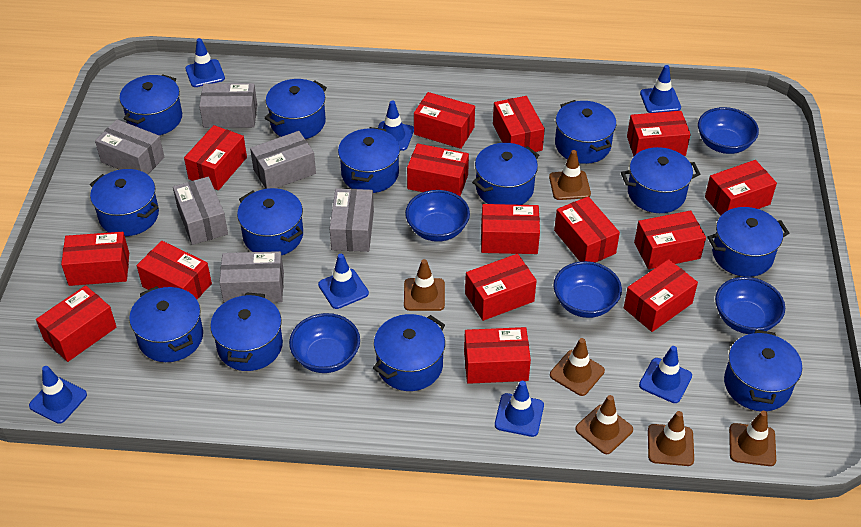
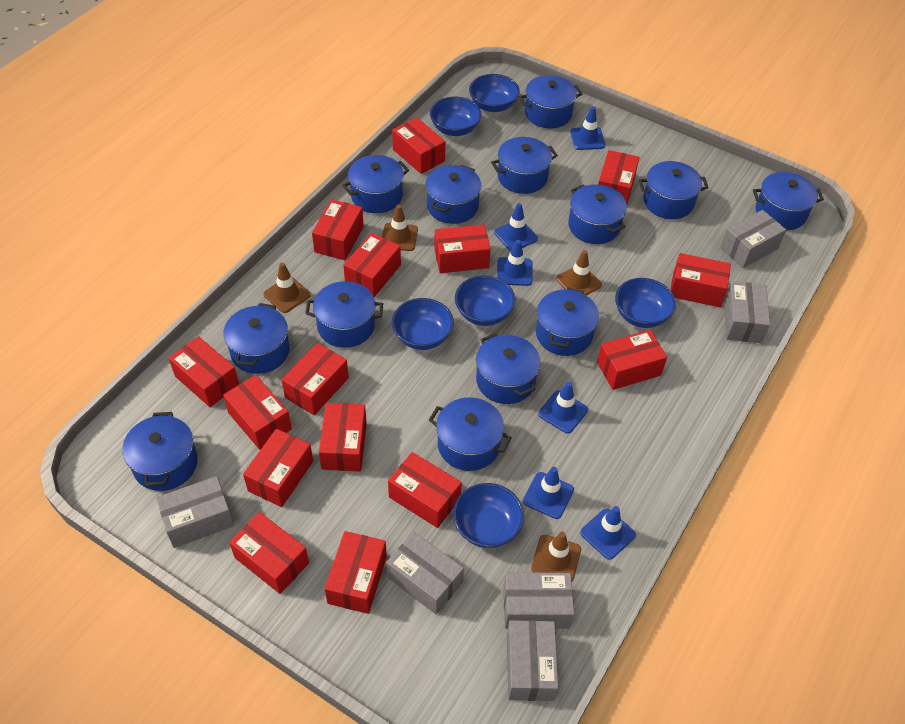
blue bowl: 5 -> 6
blue traffic cone: 7 -> 6
brown traffic cone: 6 -> 4

